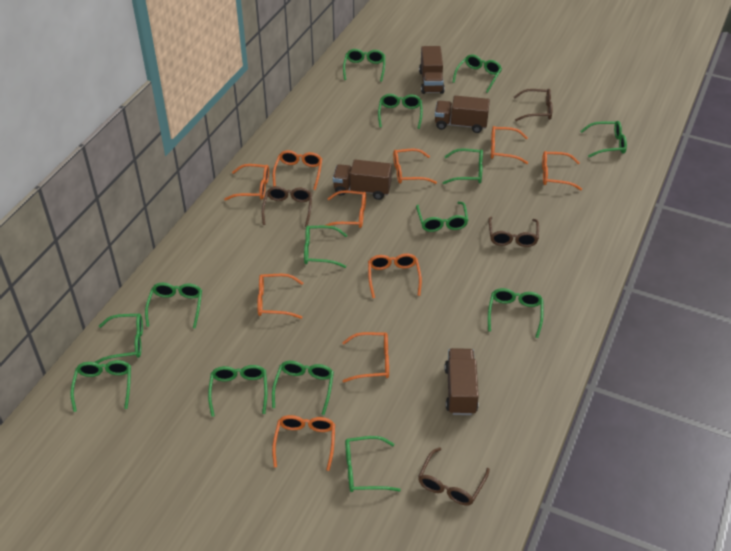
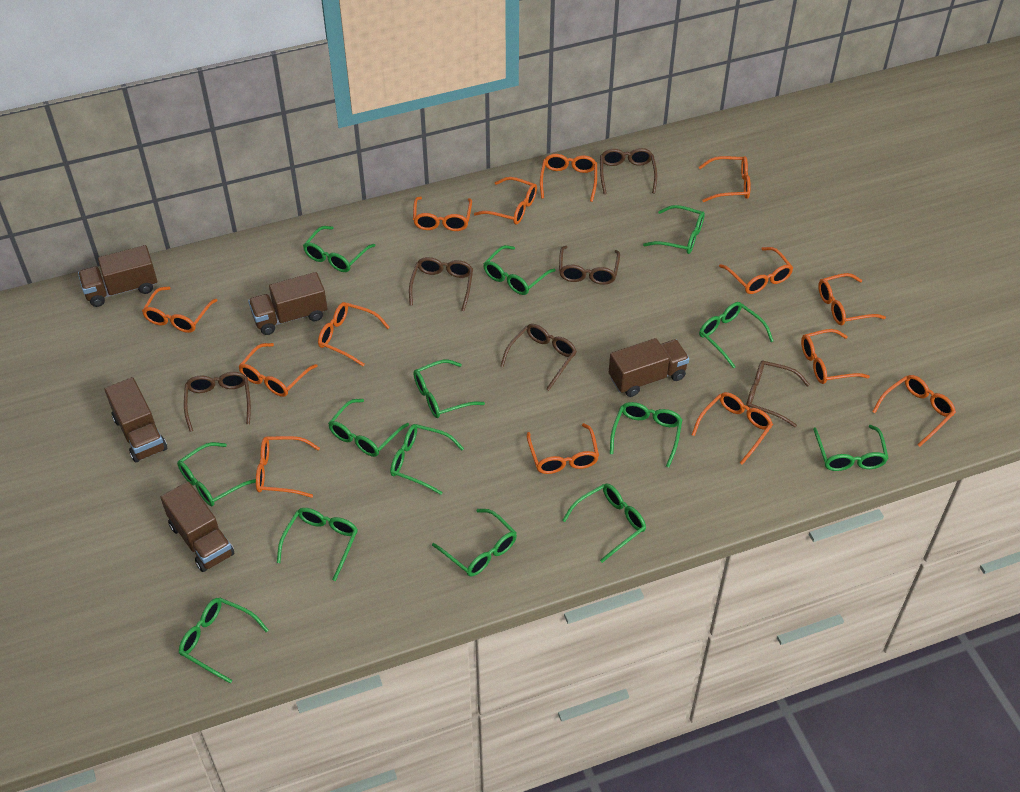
brown glasses: 4 -> 6
brown truck: 4 -> 5
orange glasses: 10 -> 14

